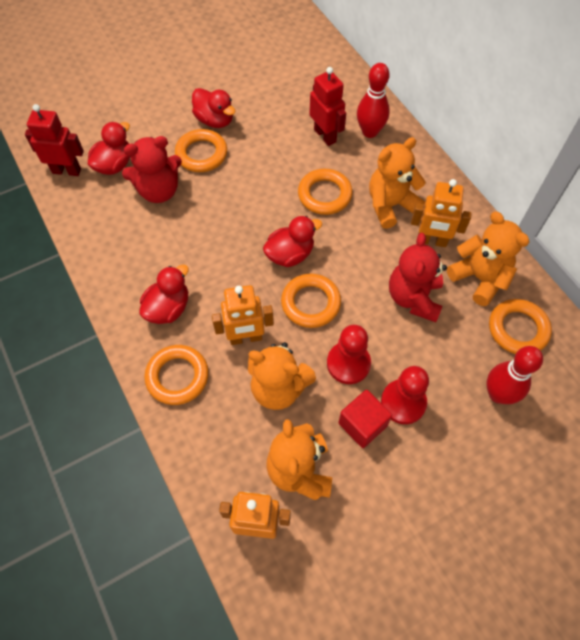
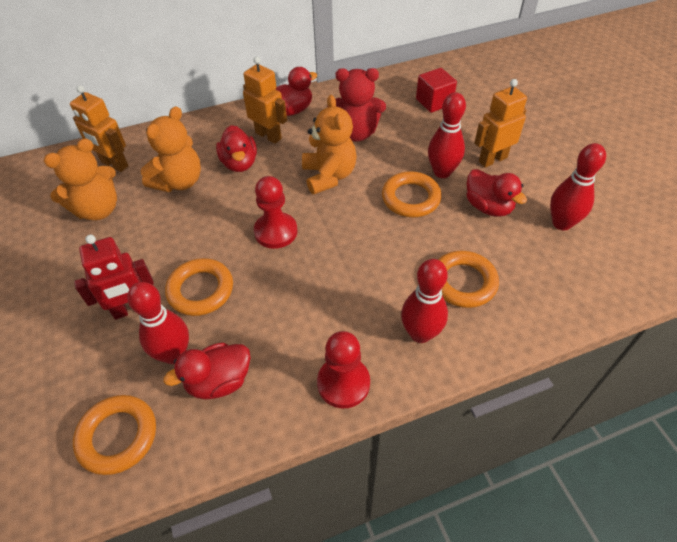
orange ring: 5 -> 4
orange teddy bear: 4 -> 3
red bowling pin: 2 -> 4
red robot: 2 -> 1
red teddy bear: 2 -> 1

